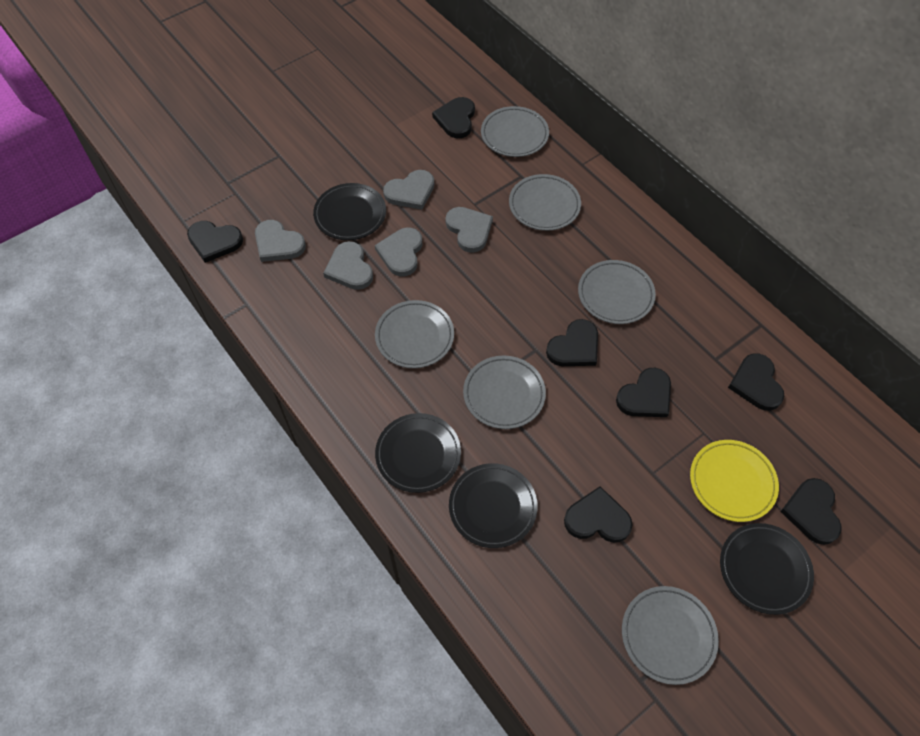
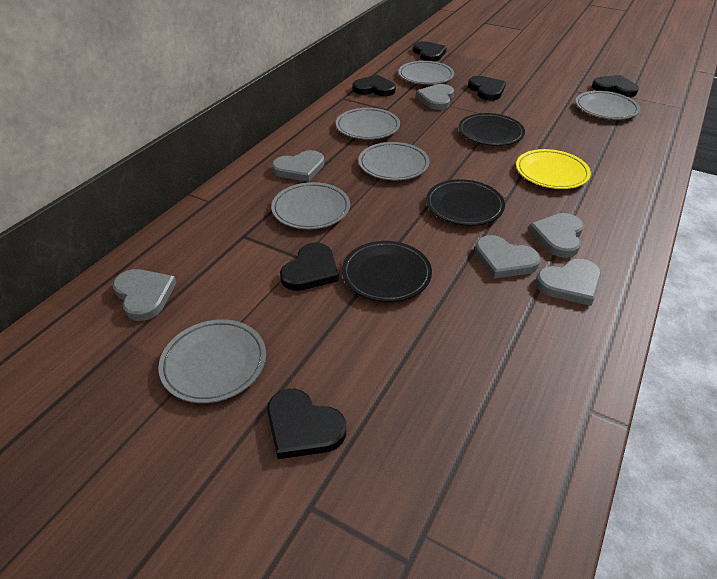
black heart: 7 -> 6
black plate: 4 -> 3
grey heart: 5 -> 6

